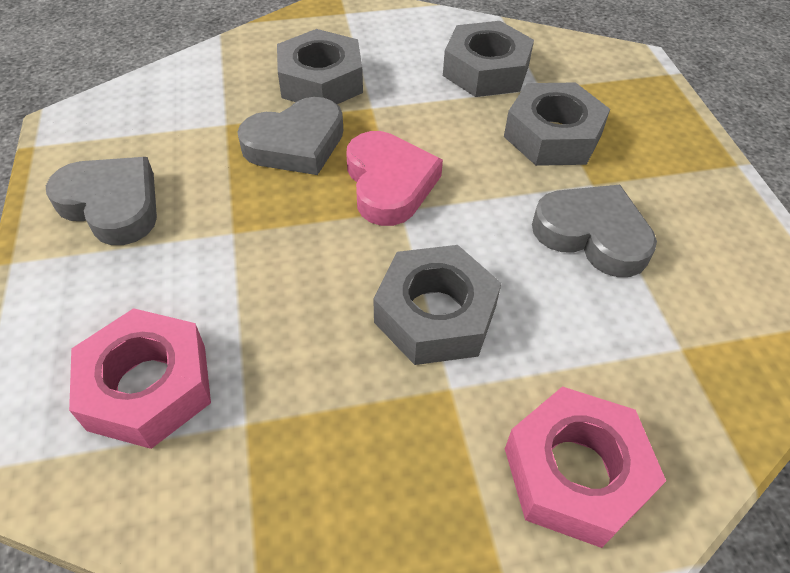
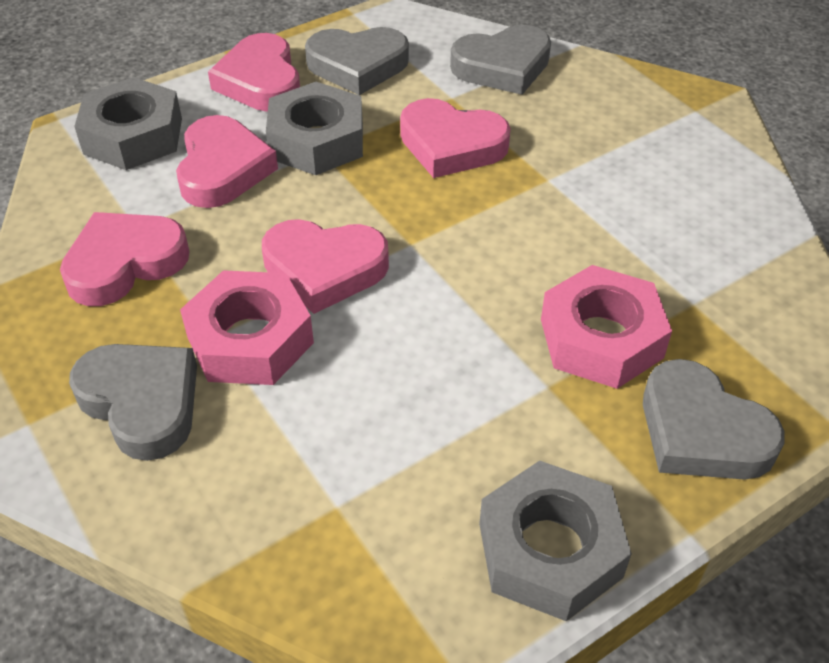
grey heart: 3 -> 4
grey nut: 4 -> 3
pink heart: 1 -> 5

